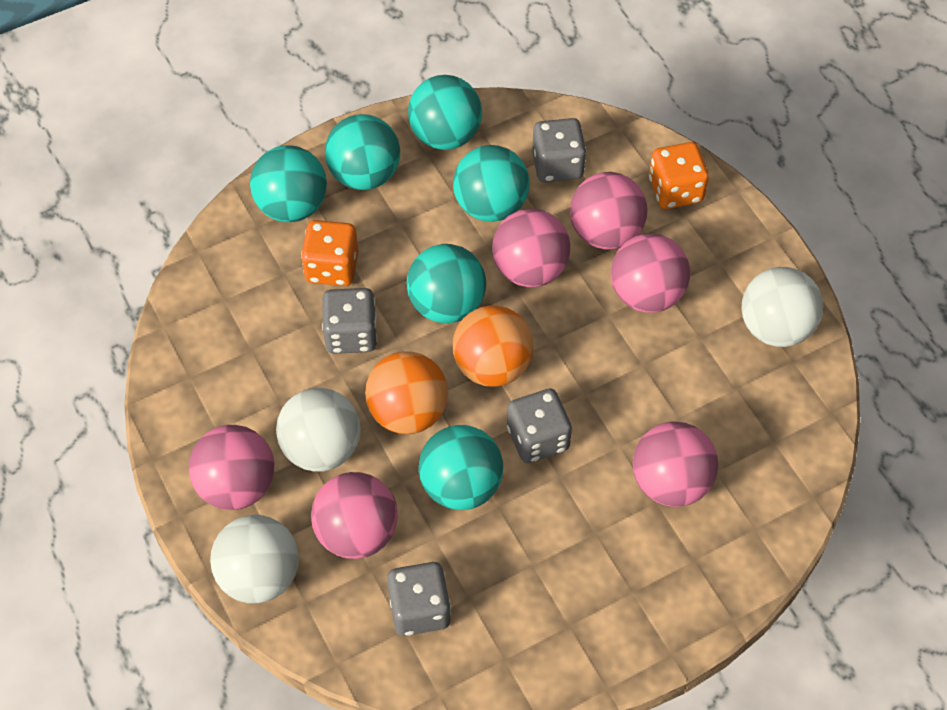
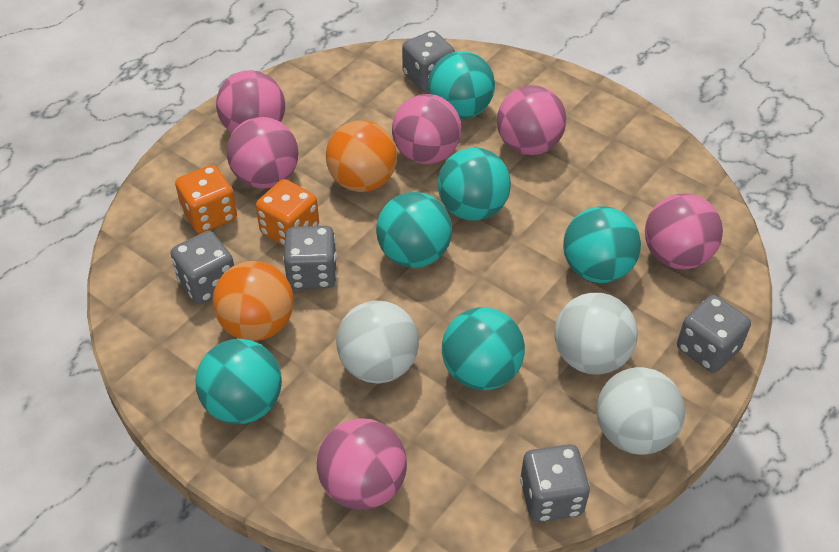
grey dice: 4 -> 5

